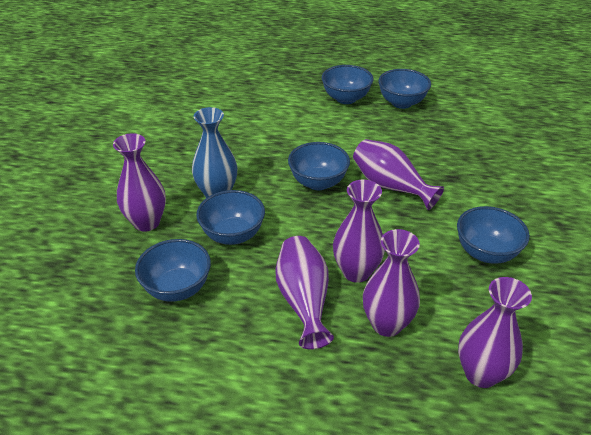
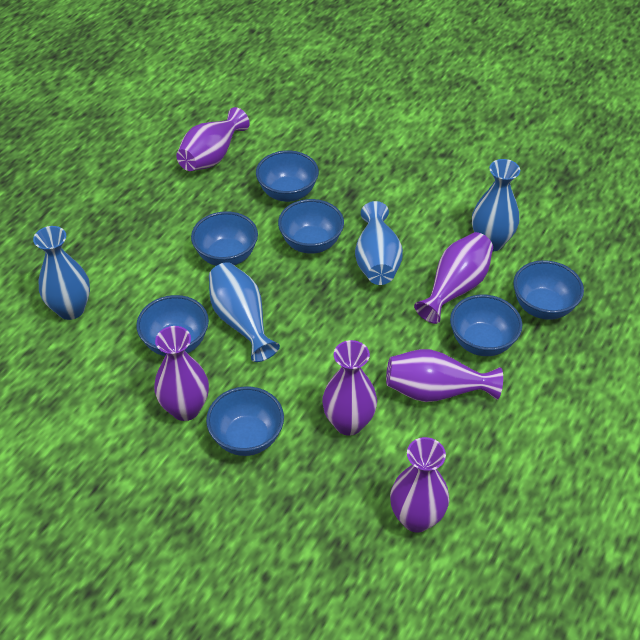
blue bowl: 6 -> 7
blue vase: 1 -> 4

